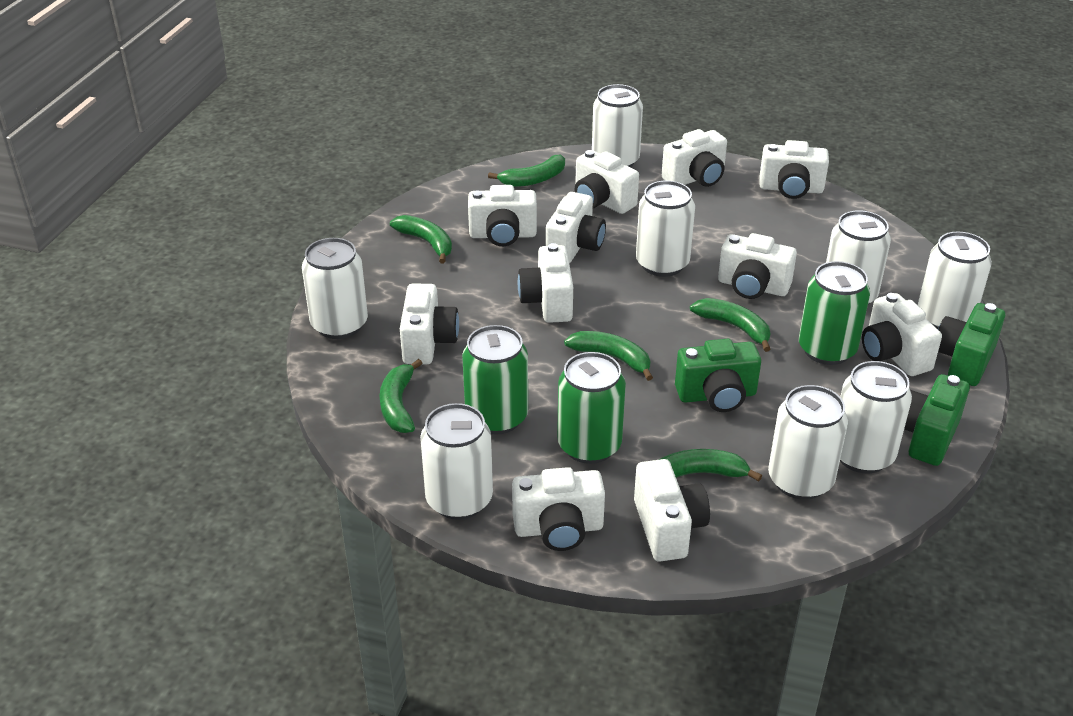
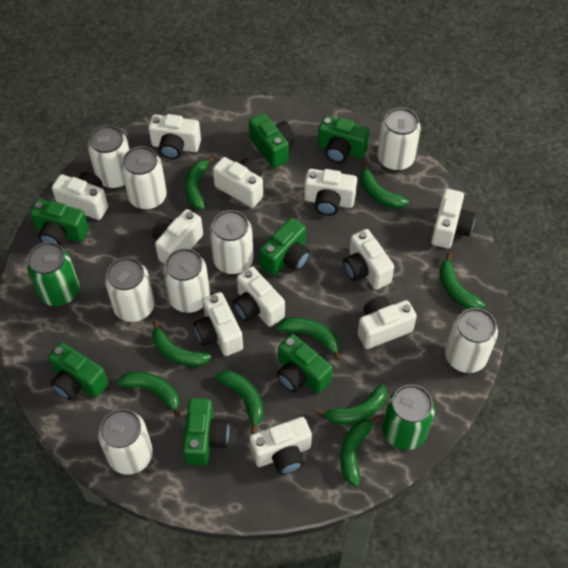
green banana: 6 -> 9
green camera: 3 -> 7
green can: 3 -> 2

